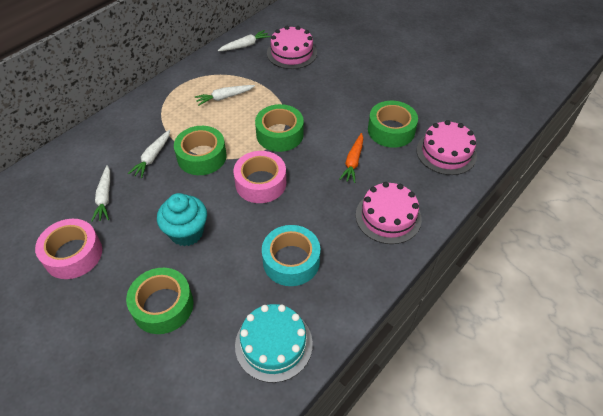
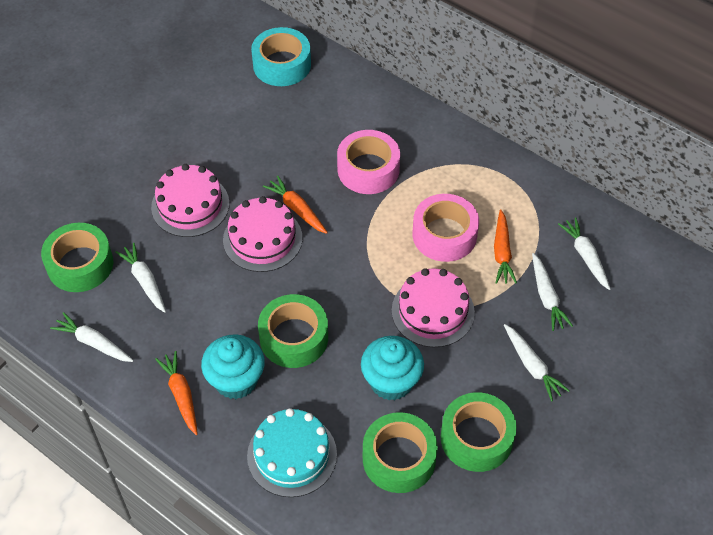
orange carrot: 1 -> 3
turquoise cupcake: 1 -> 2
white carrot: 4 -> 5

